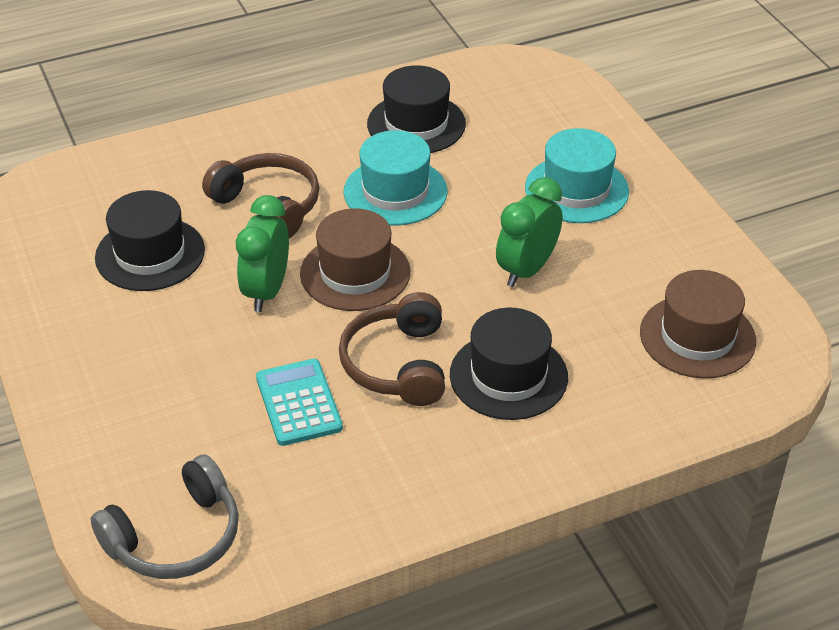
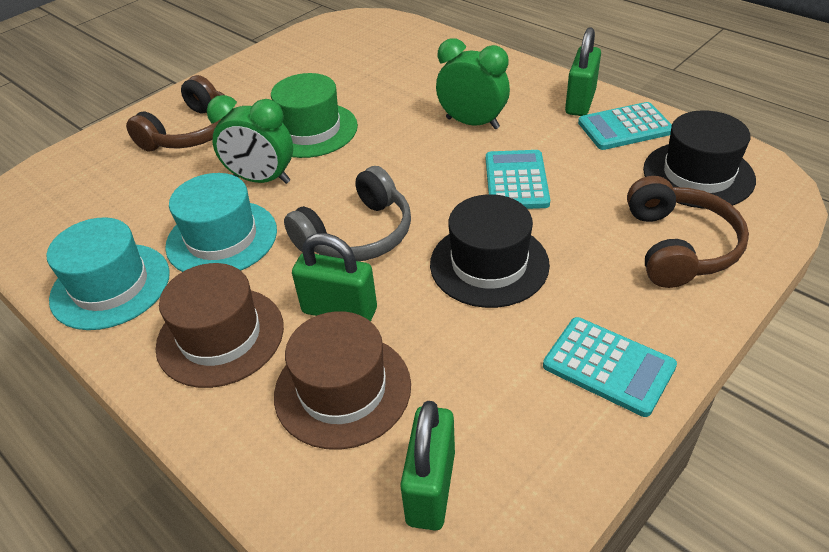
black hat: 3 -> 2
green hat: 0 -> 1
green padlock: 0 -> 3
turquoise calculator: 1 -> 3

